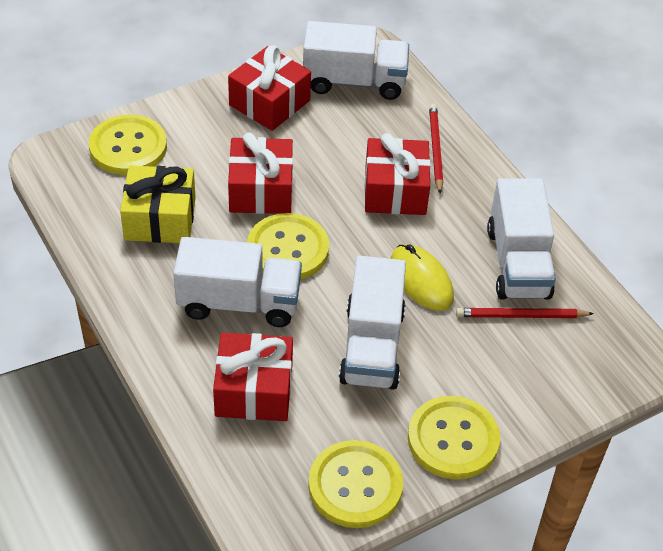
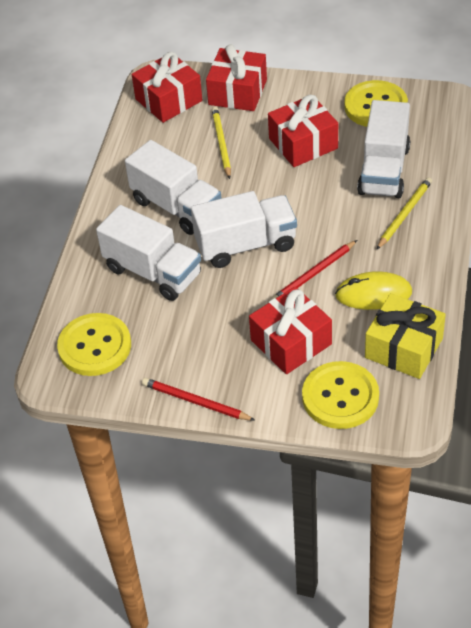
yellow button: 4 -> 3
yellow pencil: 0 -> 2

